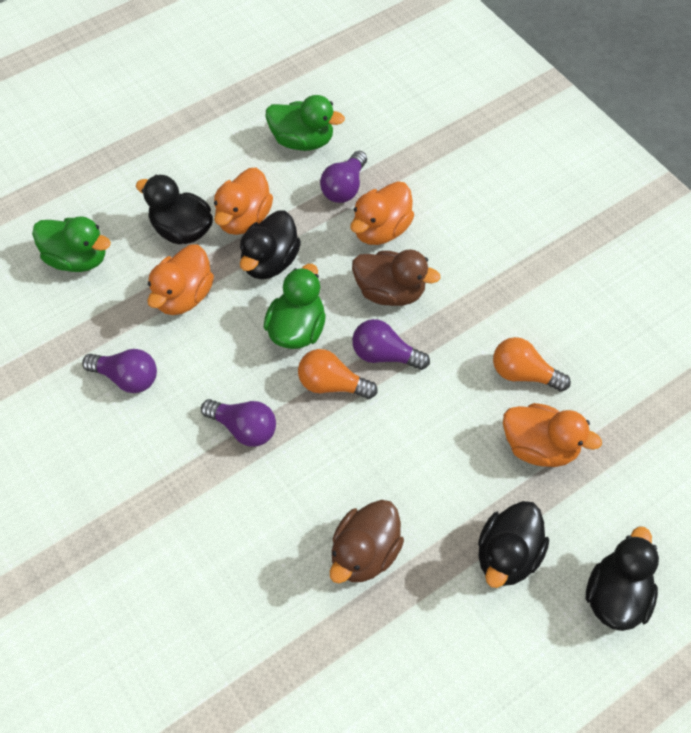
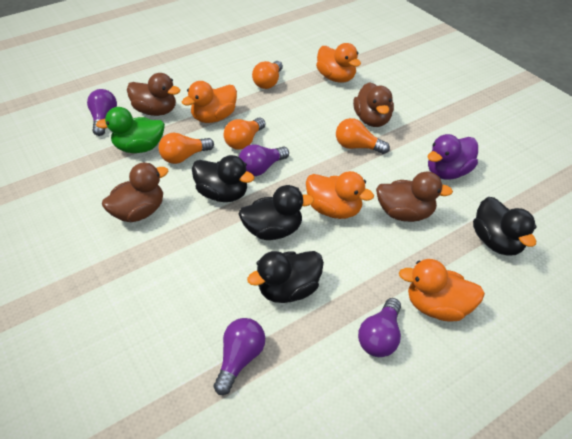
brown duck: 2 -> 4
green duck: 3 -> 1
orange light bulb: 2 -> 4
purple duck: 0 -> 1

